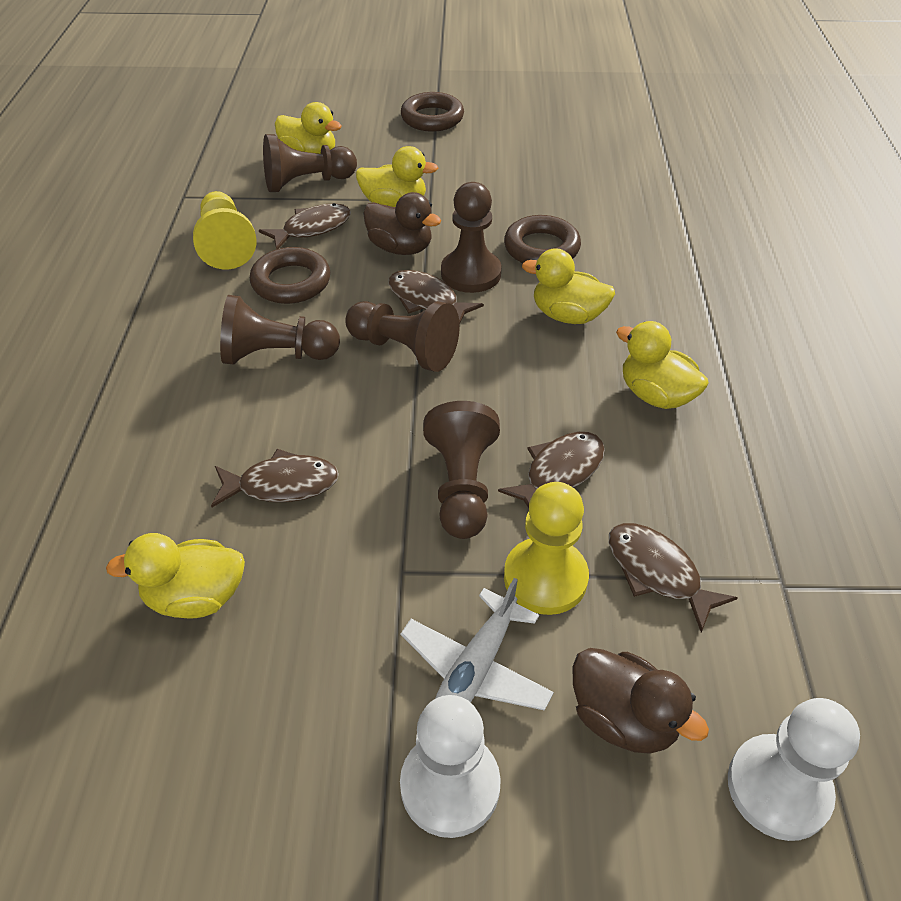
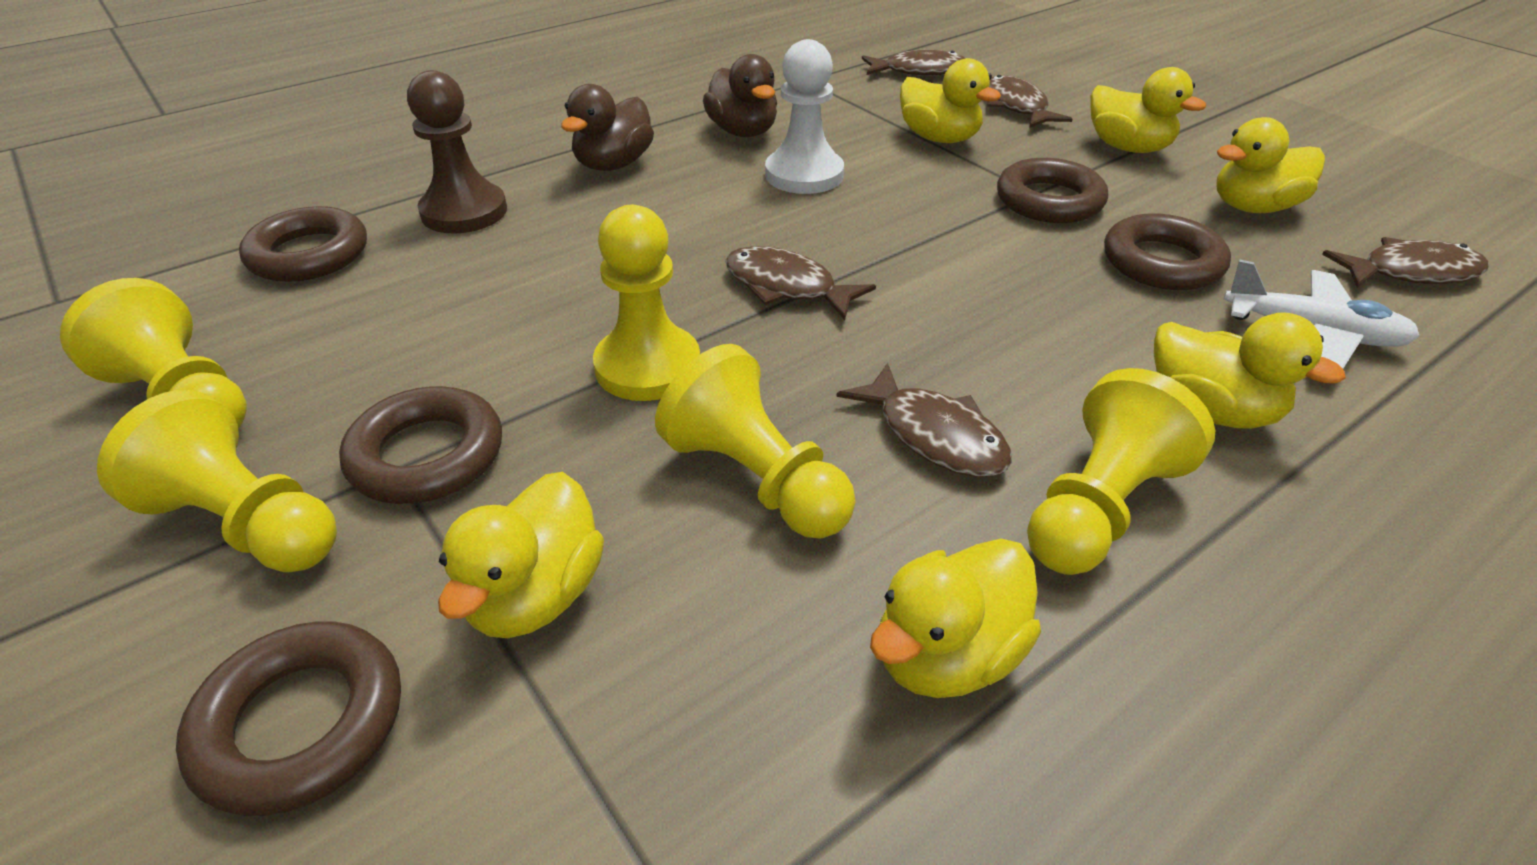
brown pawn: 5 -> 1
brown ring: 3 -> 5
white pawn: 2 -> 1
yellow duck: 5 -> 6
yellow pawn: 2 -> 5

